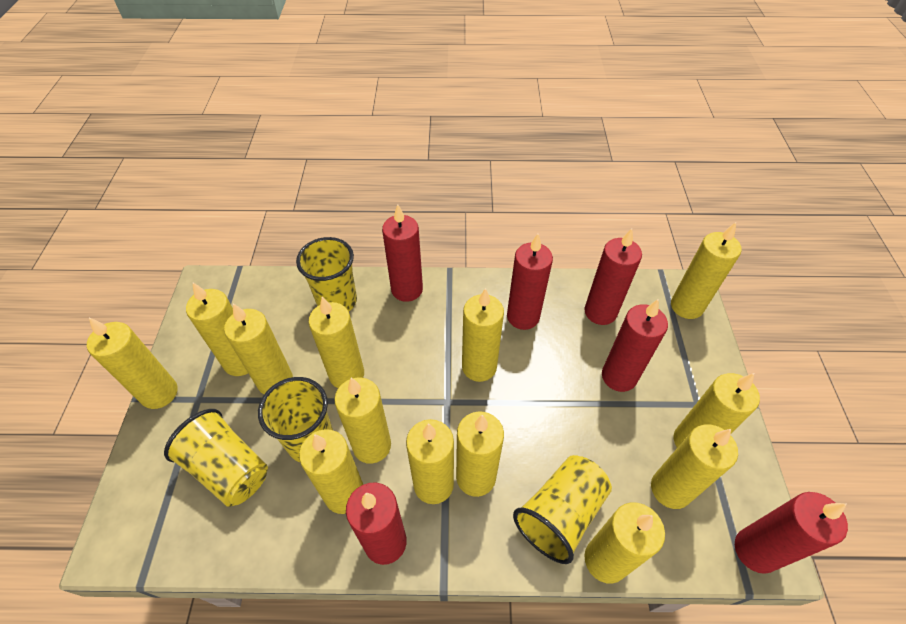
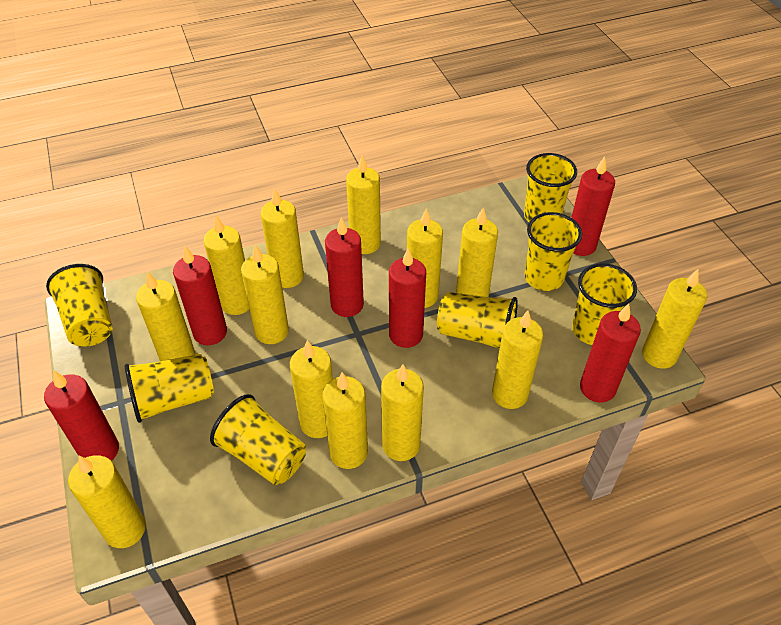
yellow cup: 4 -> 7

